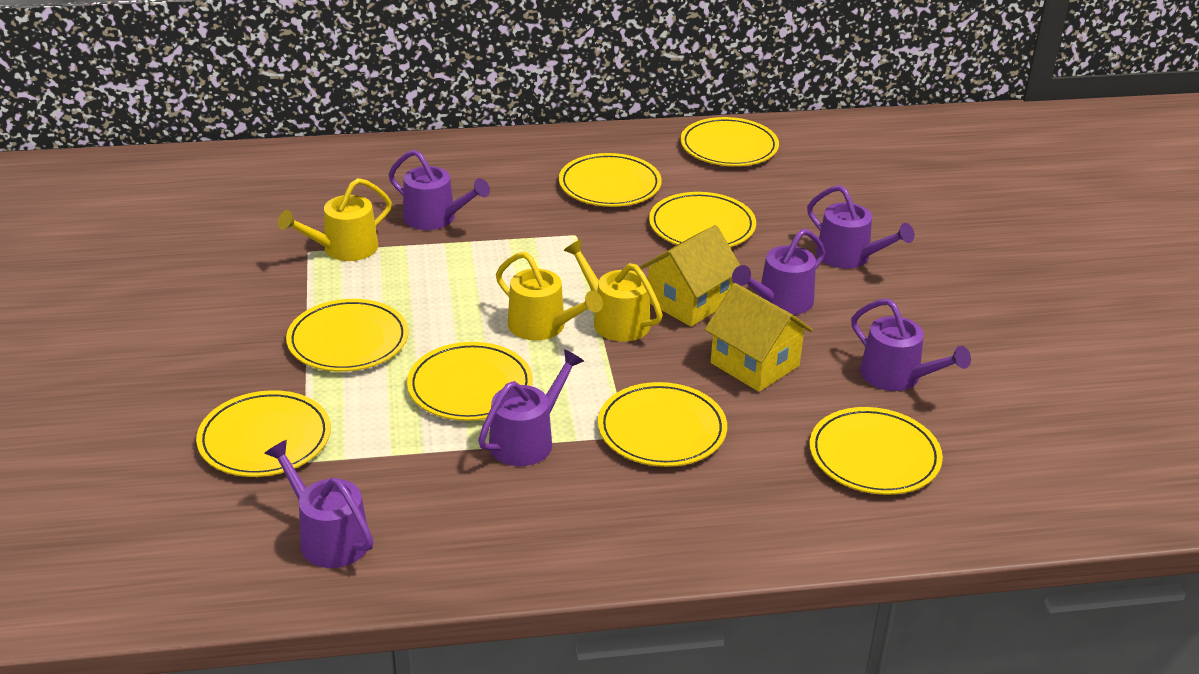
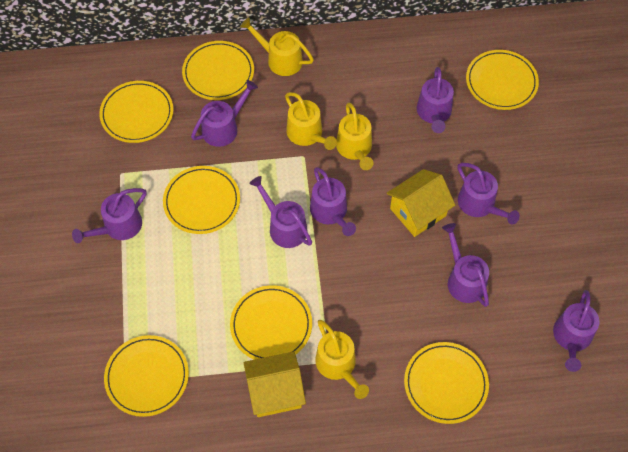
purple watering can: 6 -> 8
yellow plate: 8 -> 7
yellow watering can: 3 -> 4

